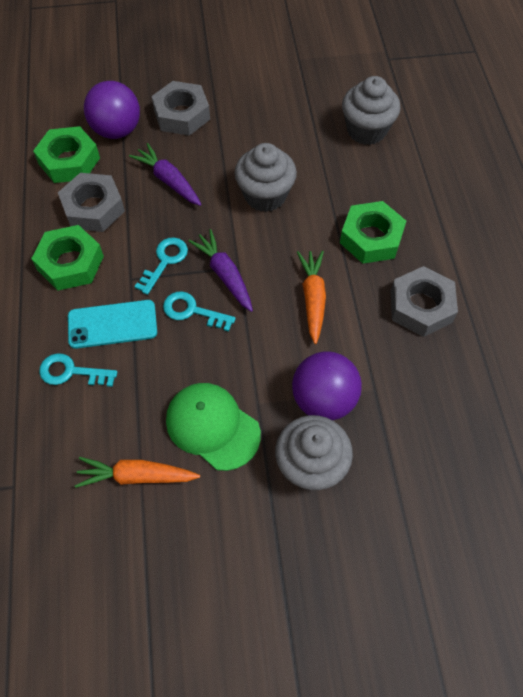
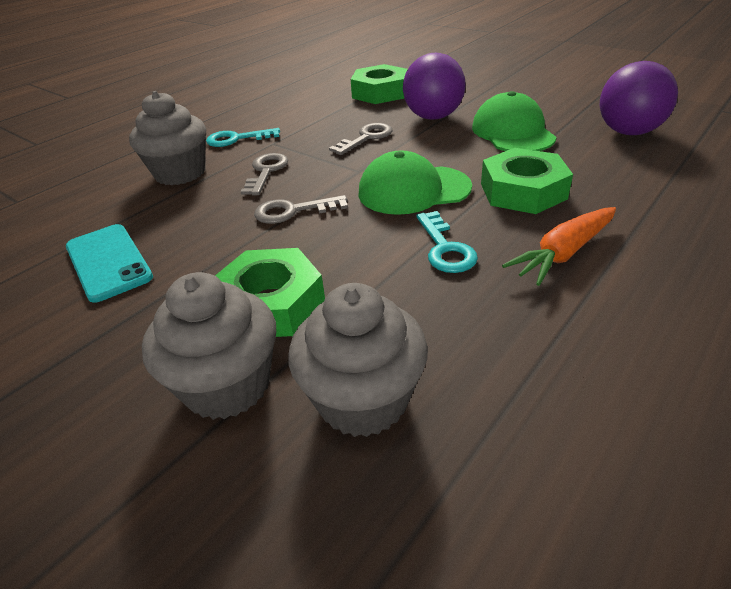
green cap: 1 -> 2
grey key: 0 -> 3
grey nut: 3 -> 0
orange carrot: 2 -> 1
purple carrot: 2 -> 0
turquoise key: 3 -> 2

